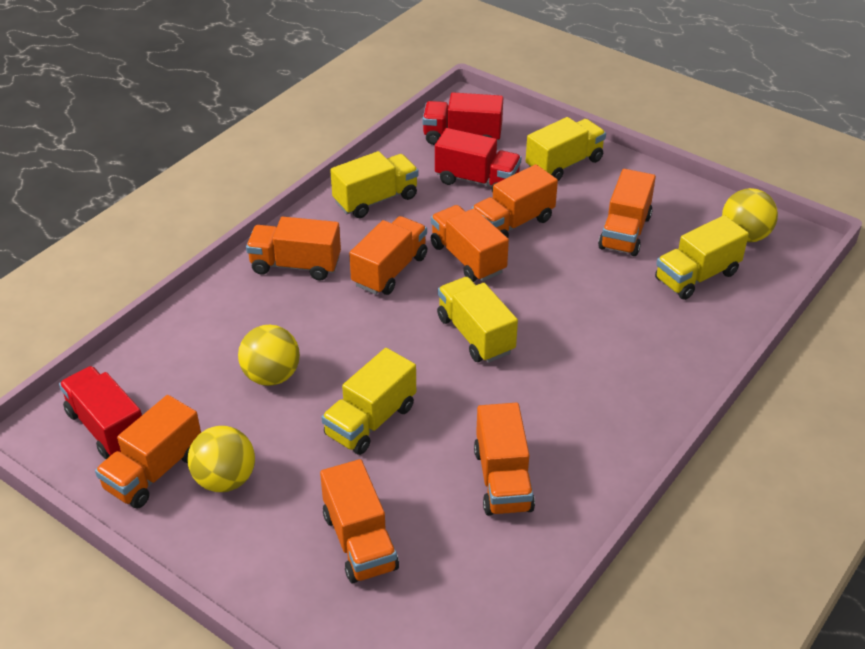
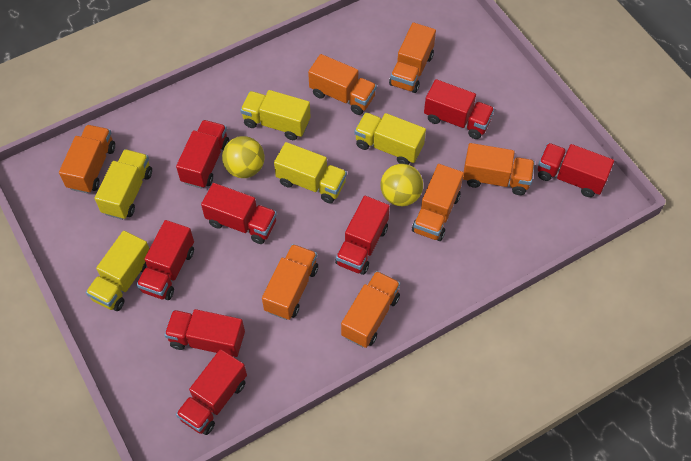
orange truck: 8 -> 7
red truck: 3 -> 8
yellow ball: 3 -> 2

